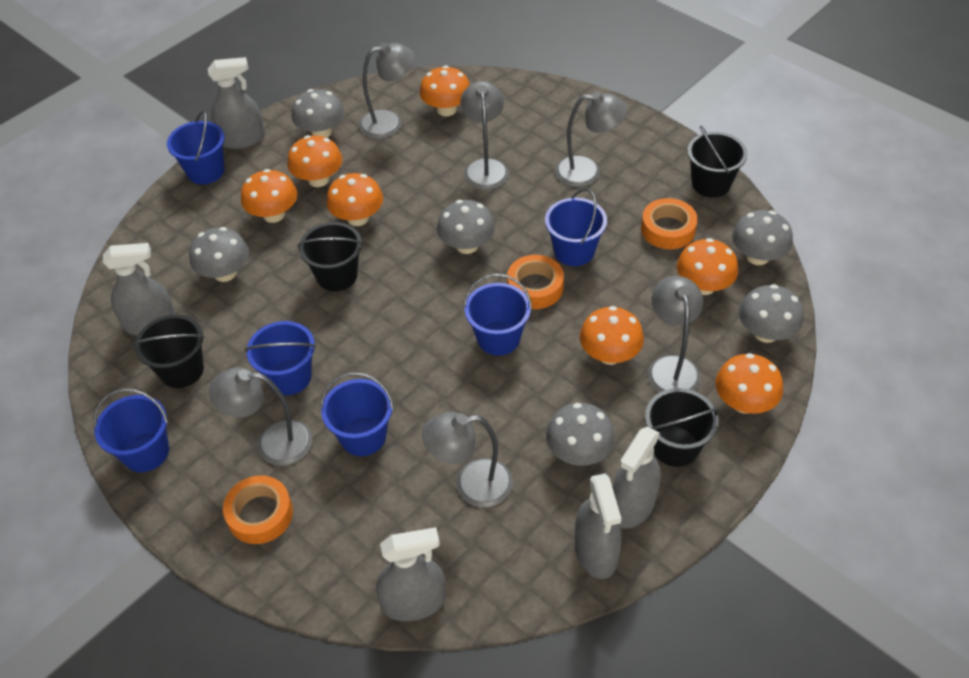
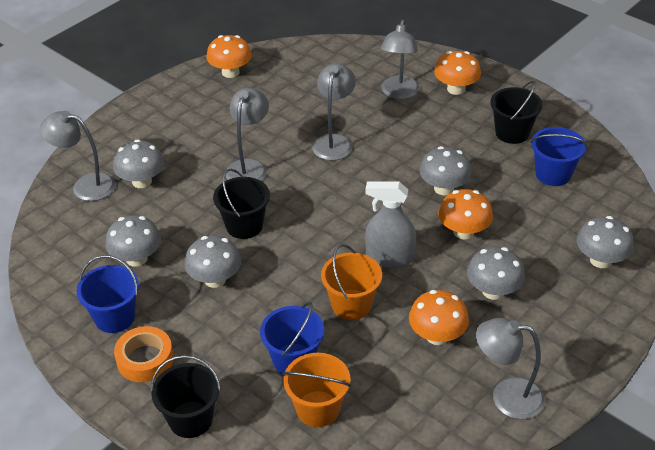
black bucket: 4 -> 3
blue bucket: 6 -> 3
grey lamp: 6 -> 5
grey spray bottle: 5 -> 1
orange bucket: 0 -> 2
orange mushroom: 7 -> 4
orange tape: 3 -> 1

